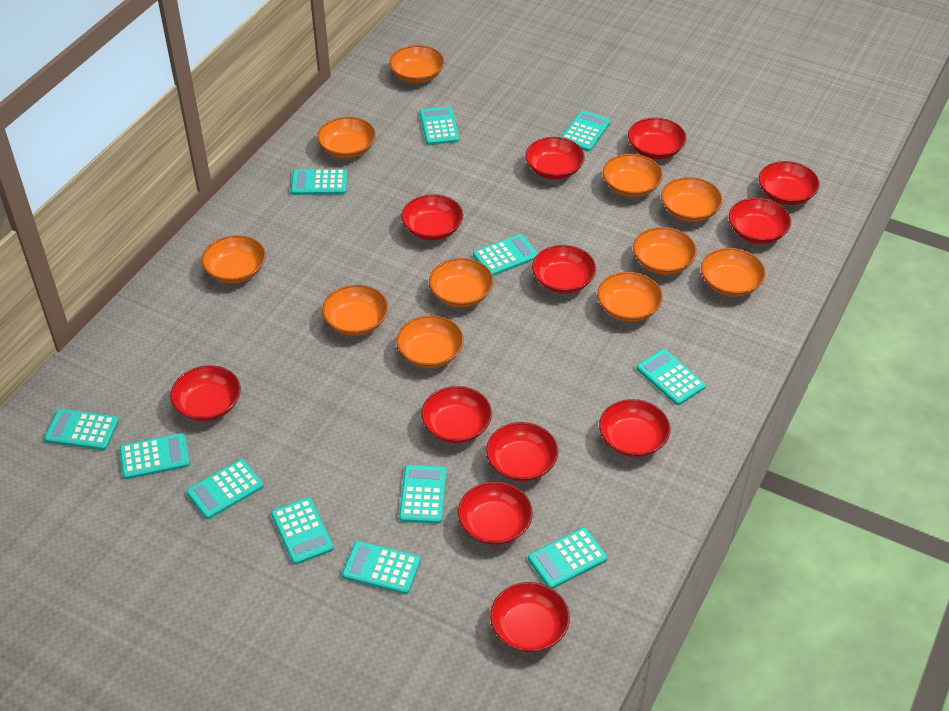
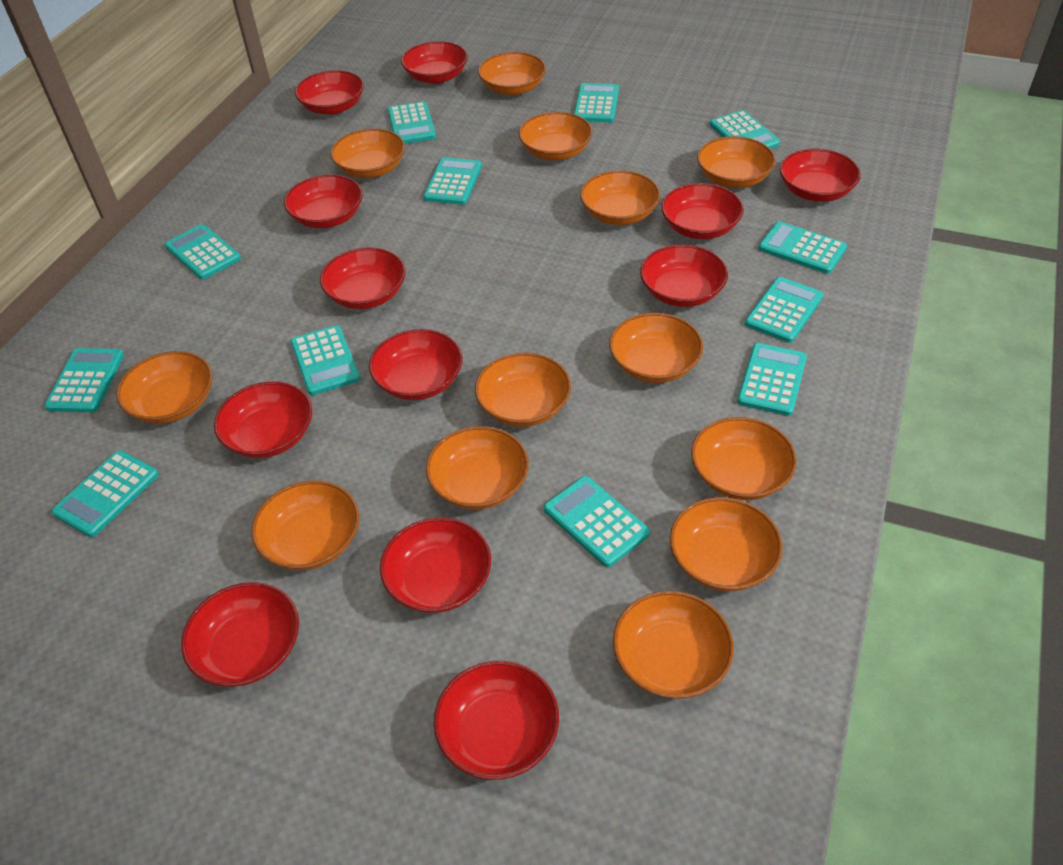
orange bowl: 11 -> 13

